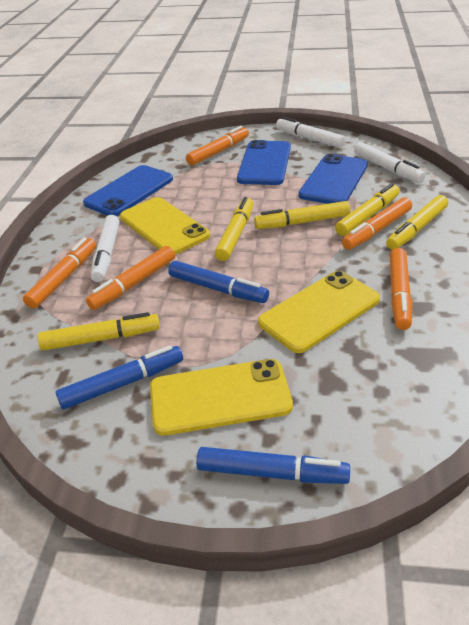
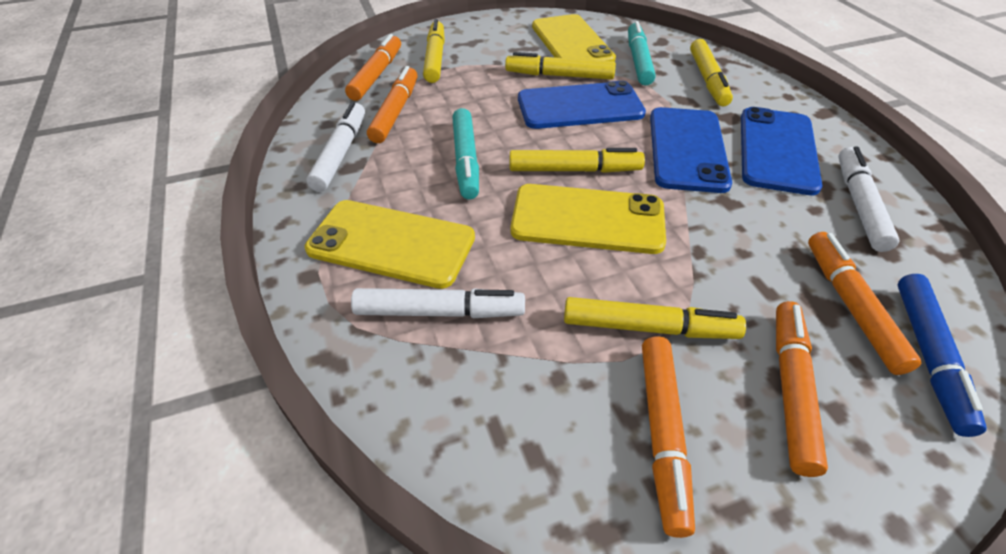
blue marker: 3 -> 1
turquoise marker: 0 -> 2

